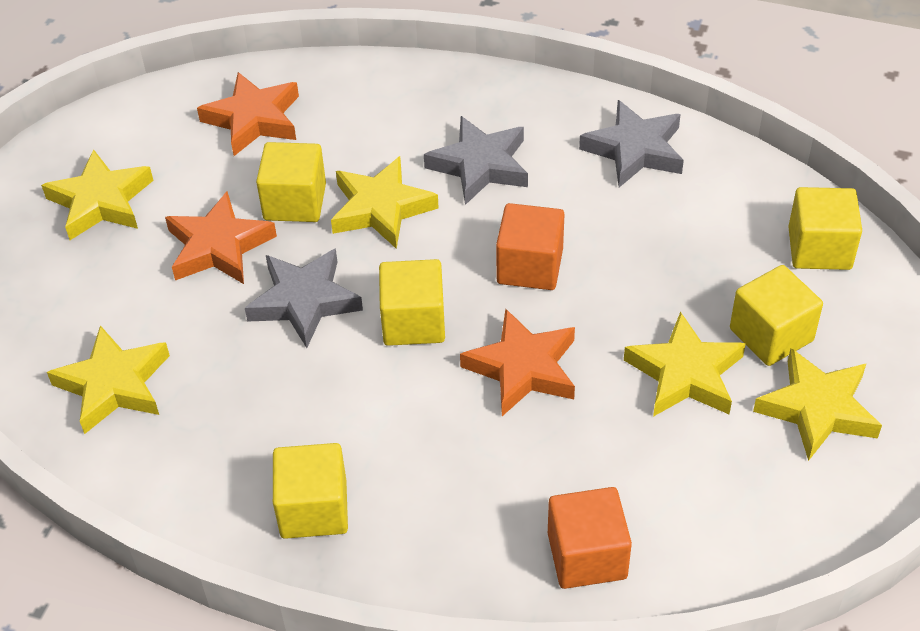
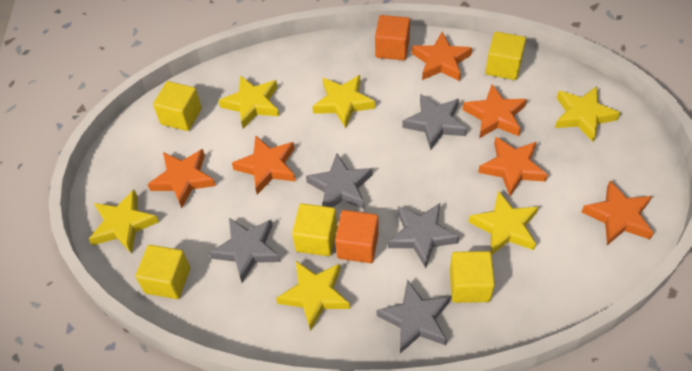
grey star: 3 -> 5
orange star: 3 -> 6
yellow star: 5 -> 6

